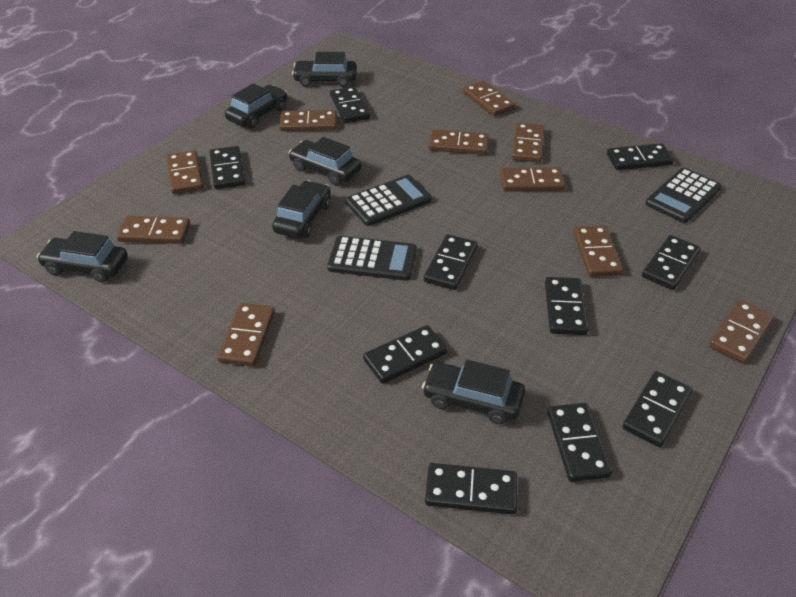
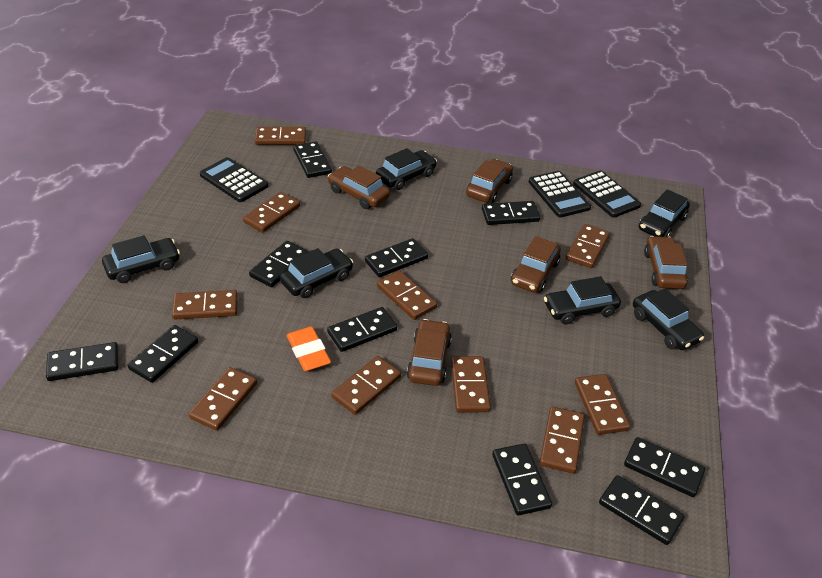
brown car: 0 -> 5
orange eraser: 0 -> 1

